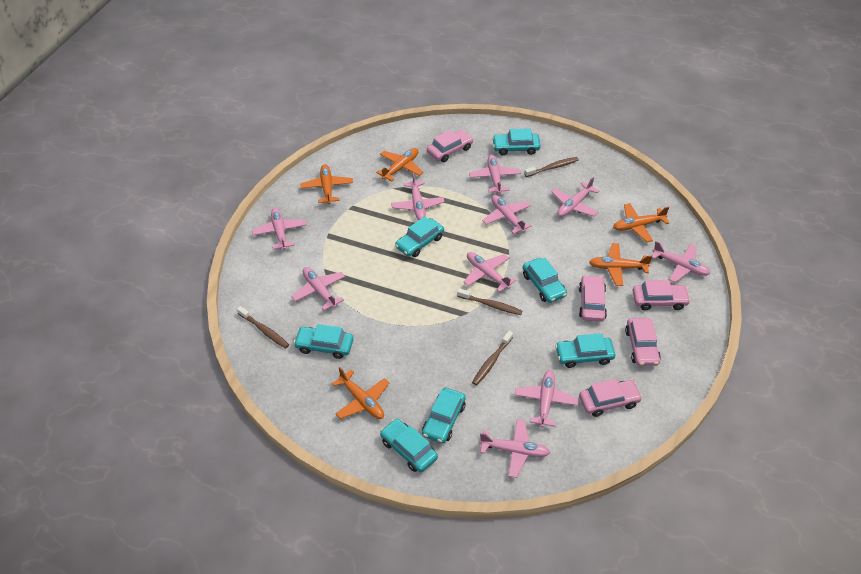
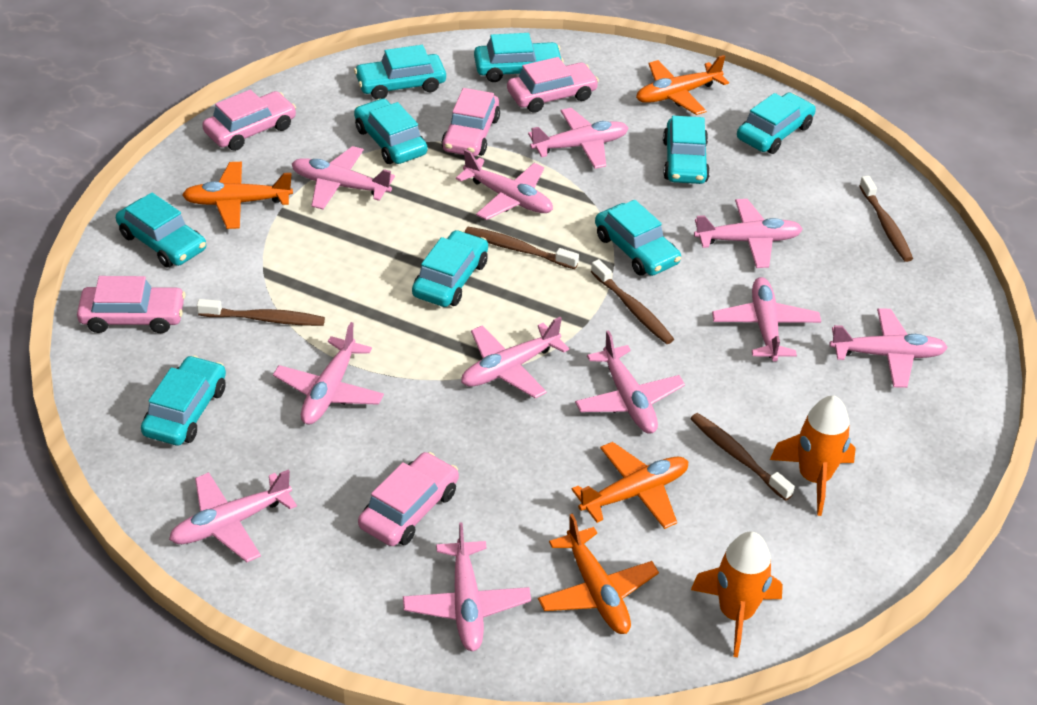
brown toothbrush: 4 -> 5
orange plane: 5 -> 4
orange rocket: 0 -> 2
pink plane: 10 -> 11
turquoise car: 7 -> 9

